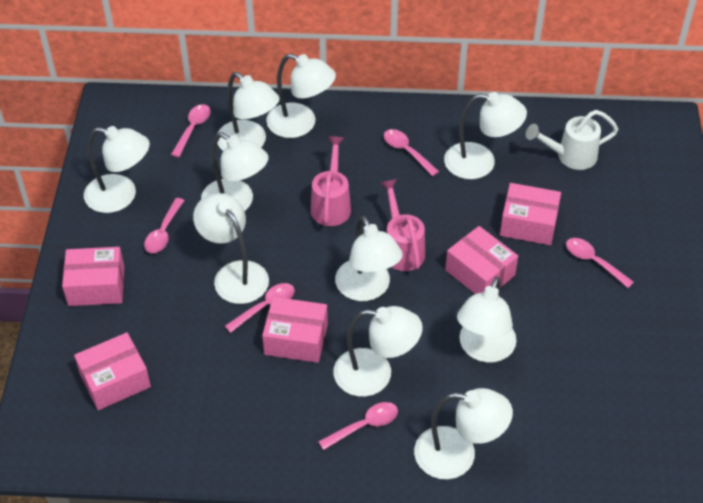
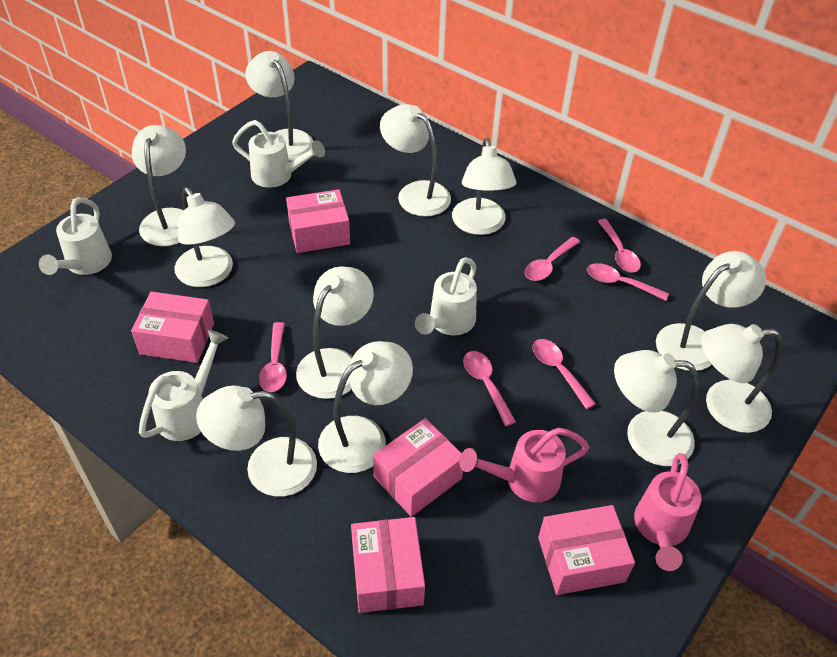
white lamp: 10 -> 11
white watering can: 1 -> 4

